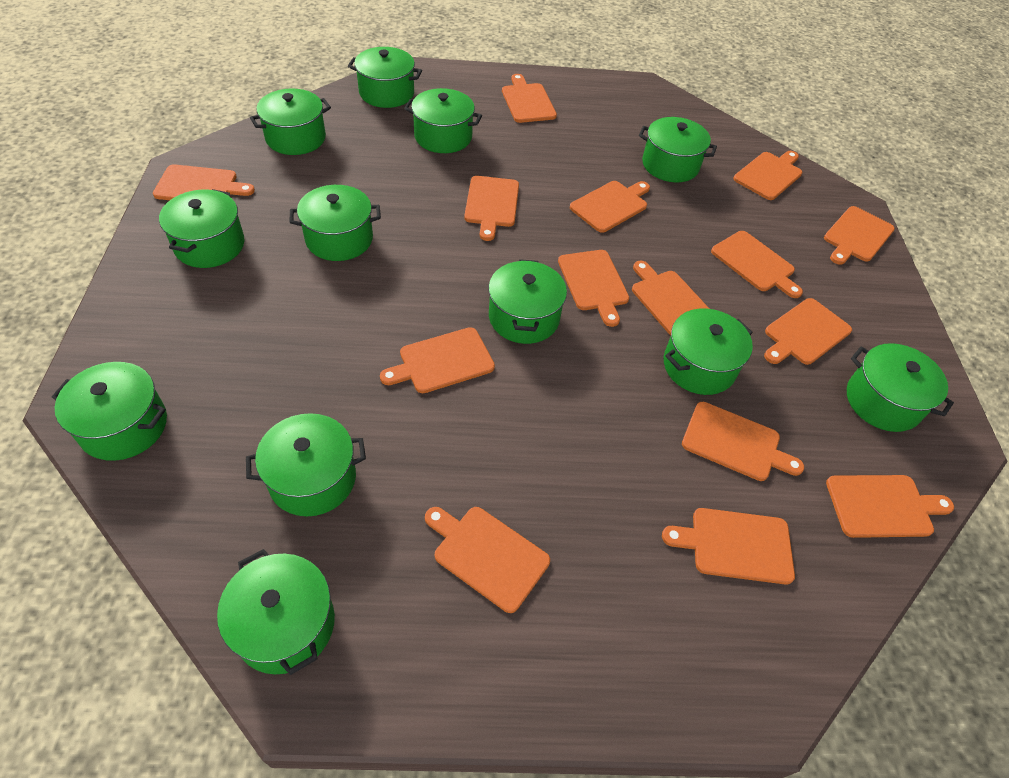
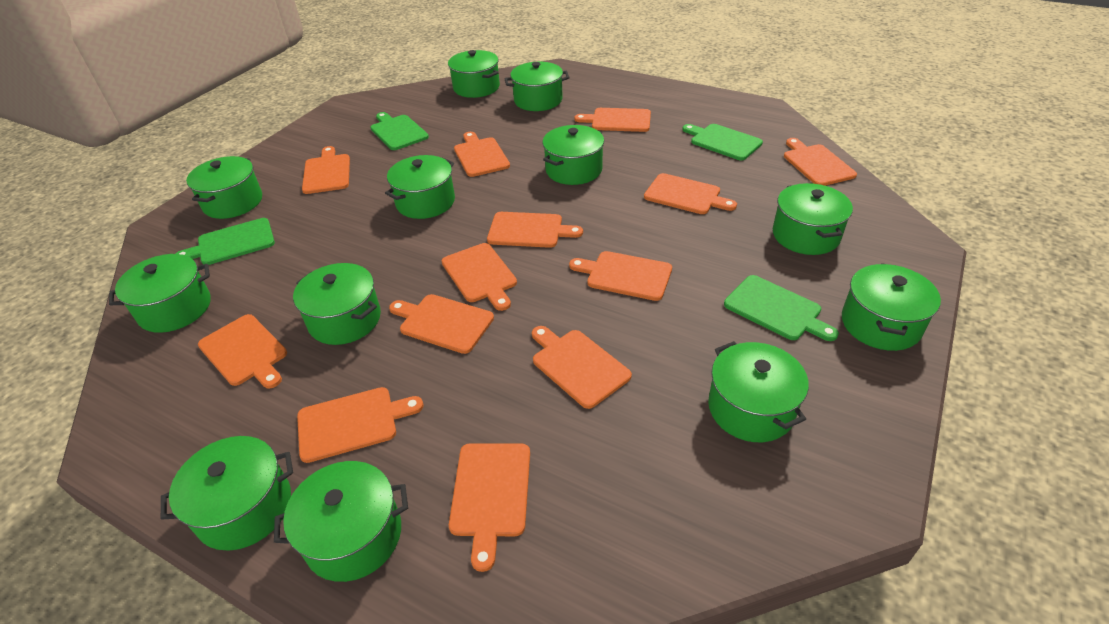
green cutting board: 0 -> 4
orange cutting board: 15 -> 13

